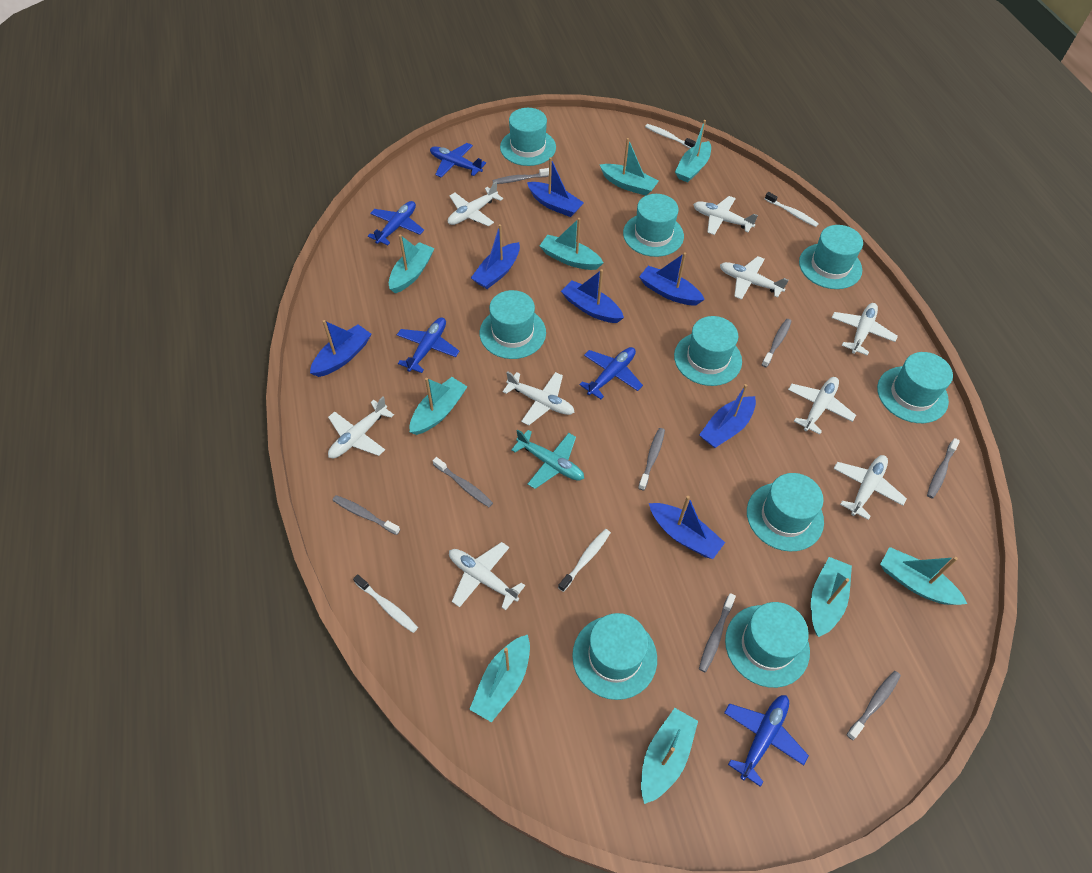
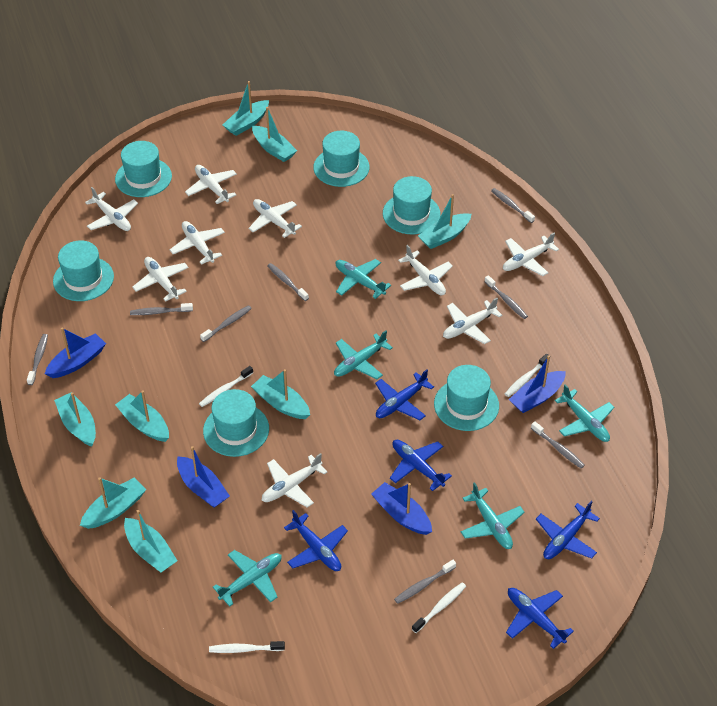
blue boat: 7 -> 4
turquoise boat: 9 -> 8
turquoise hat: 9 -> 6
turquoise plane: 1 -> 5

